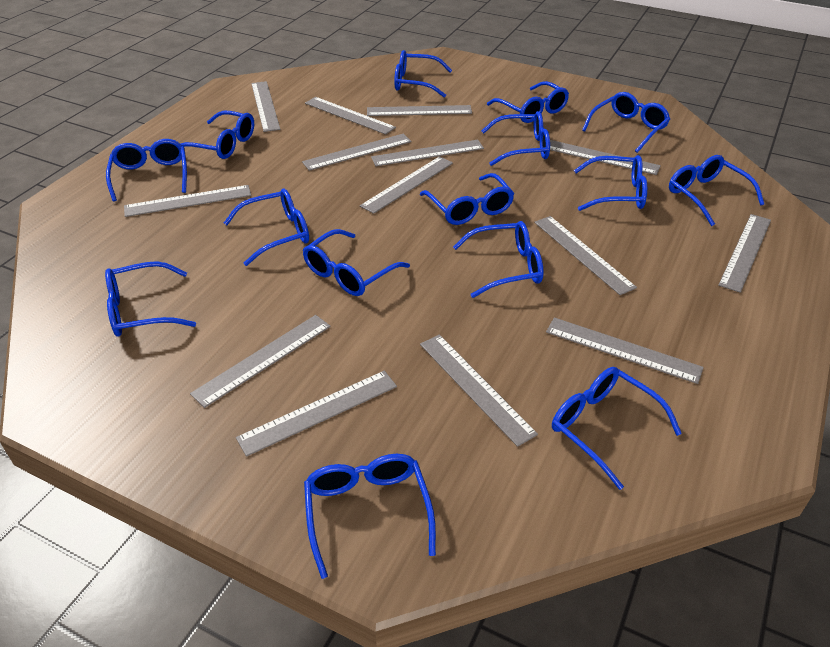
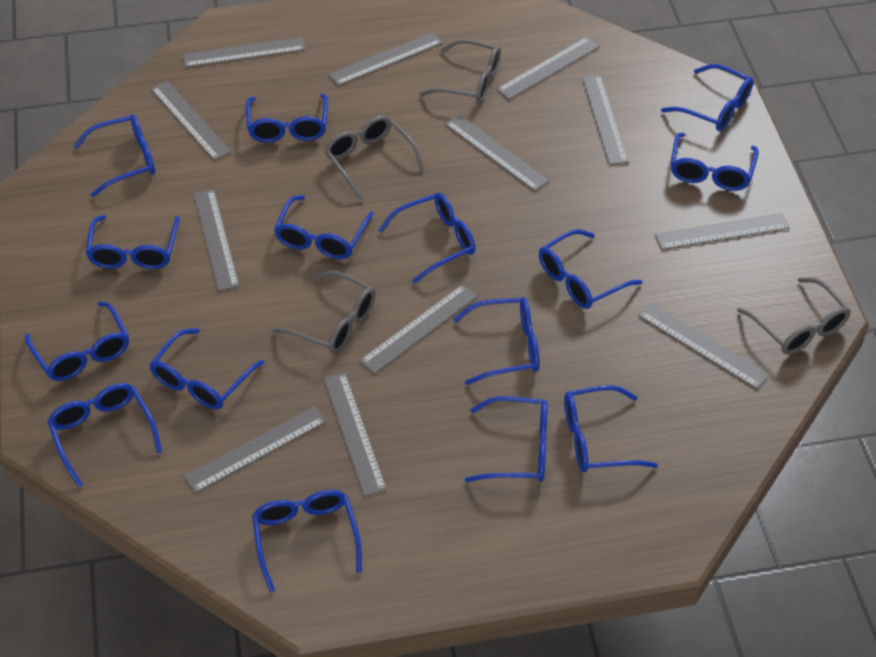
grey glasses: 0 -> 4
grey ruler: 14 -> 12

